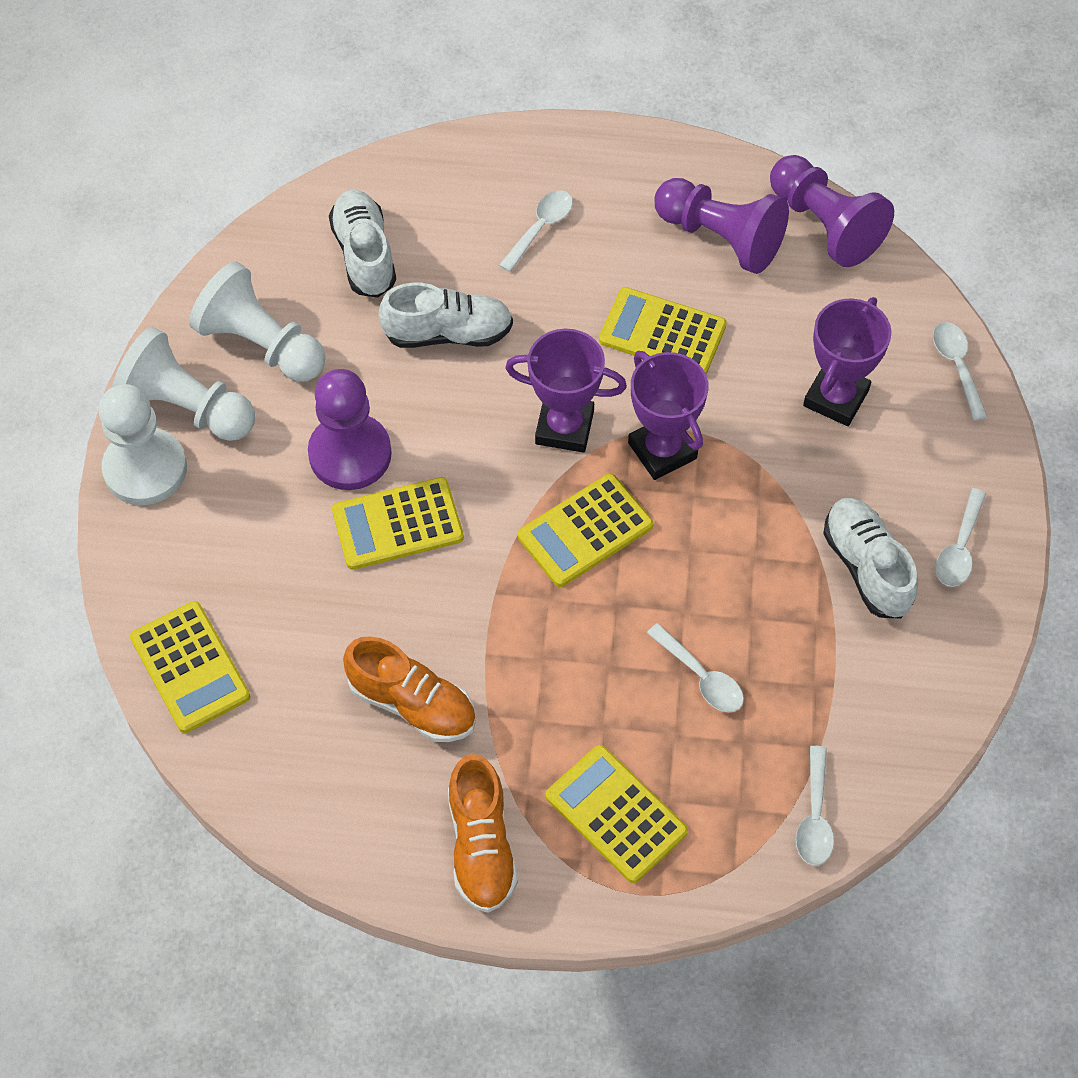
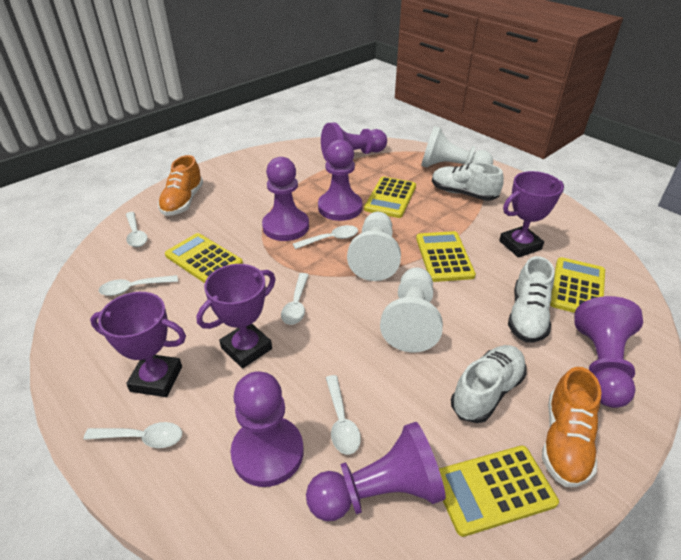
purple pawn: 3 -> 6
white spoon: 5 -> 6

